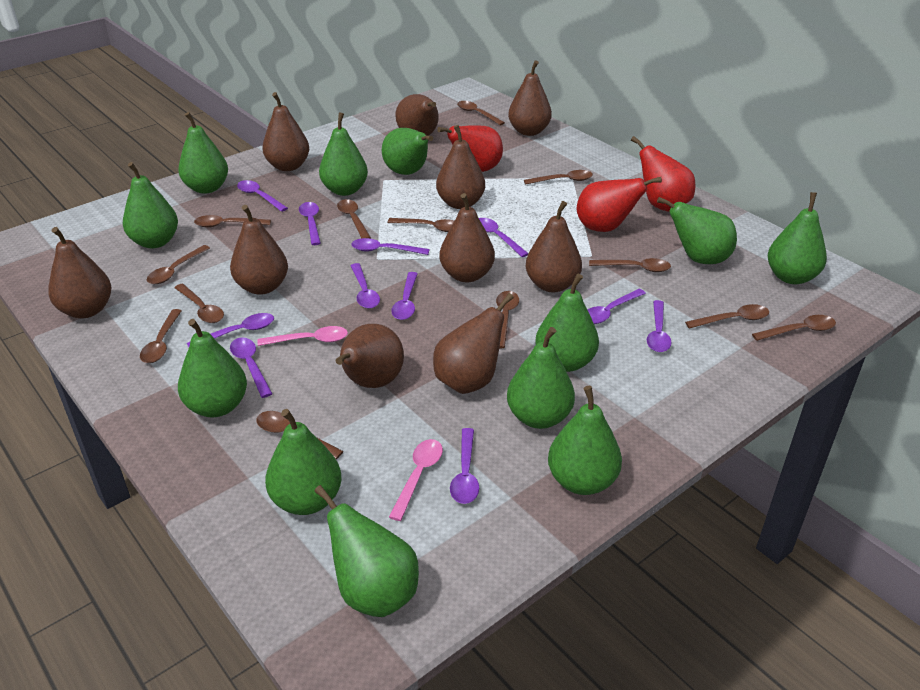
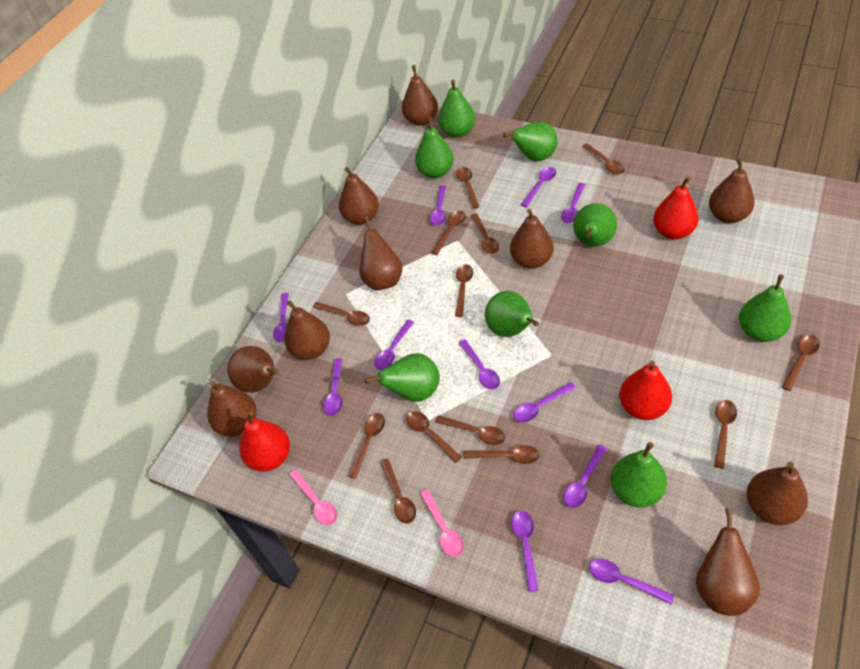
green pear: 12 -> 8

